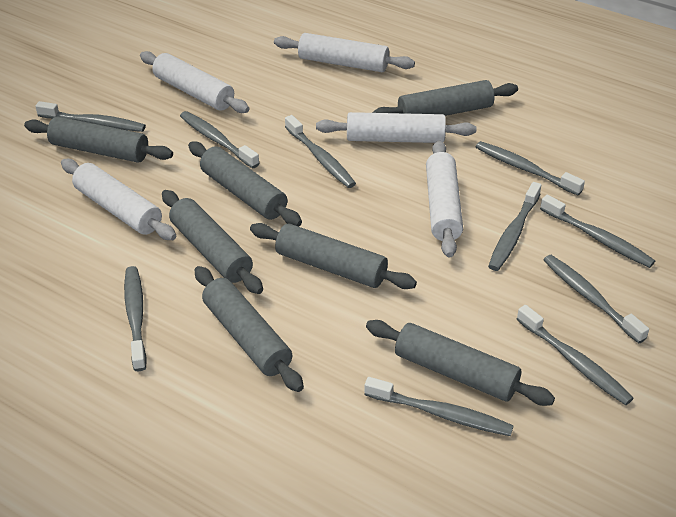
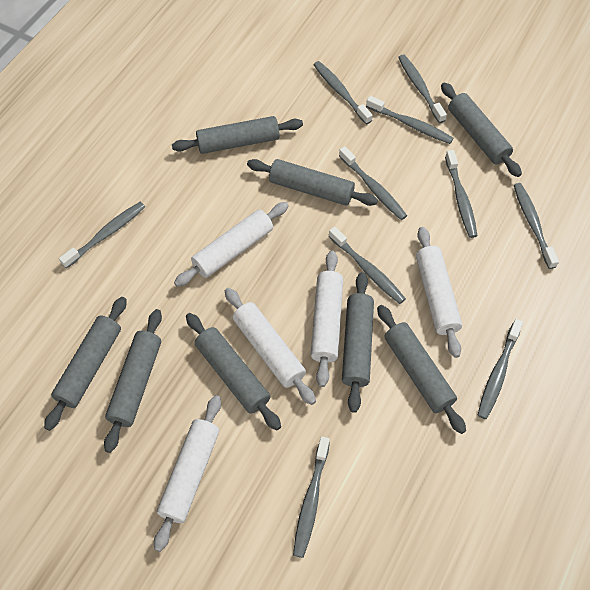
grey rolling pin: 7 -> 8

